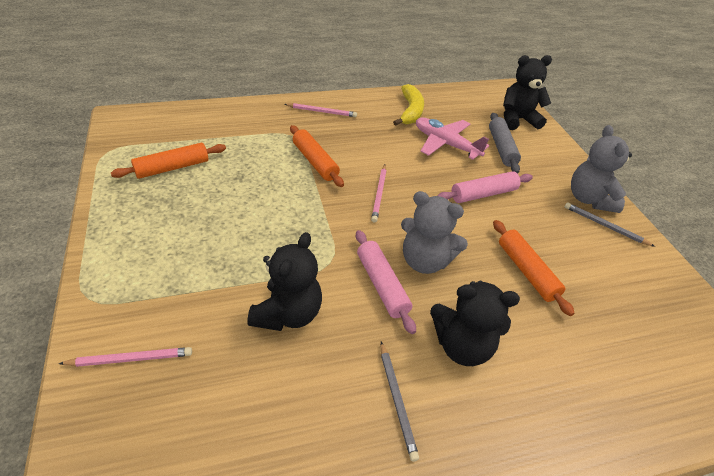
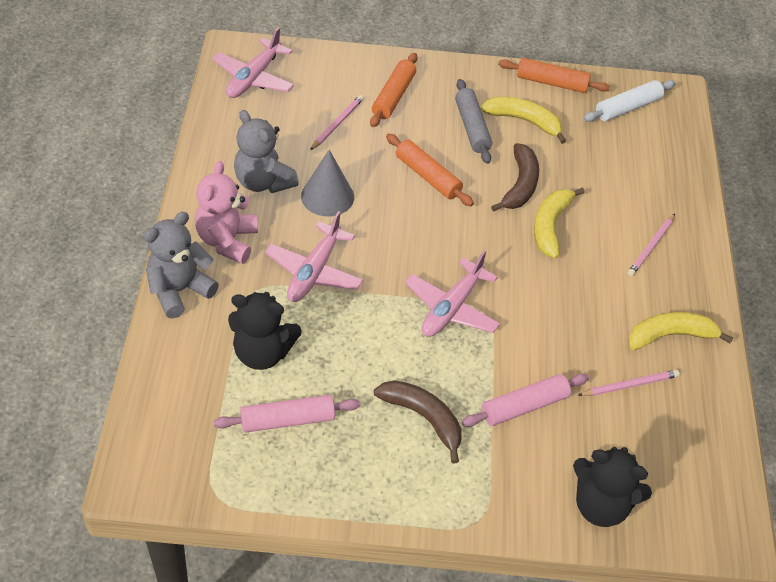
black teddy bear: 3 -> 2
brown banana: 0 -> 2
grey cone: 0 -> 1
grey pencil: 2 -> 0
pink plane: 1 -> 3
pink teddy bear: 0 -> 1
white rolling pin: 0 -> 1
yellow banana: 1 -> 3

